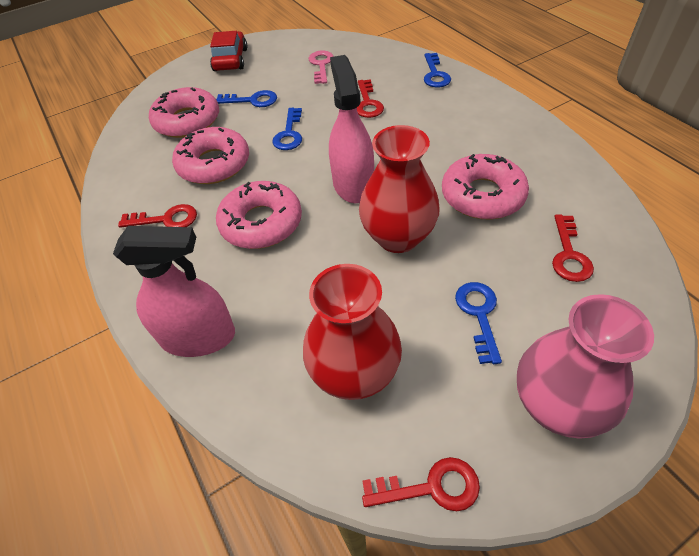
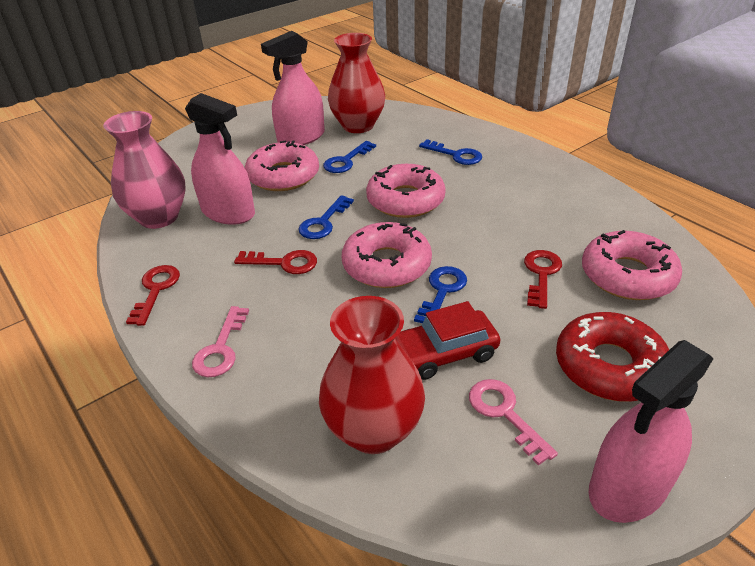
pink key: 1 -> 2
pink spray bottle: 2 -> 3
red donut: 0 -> 1
red key: 4 -> 3

